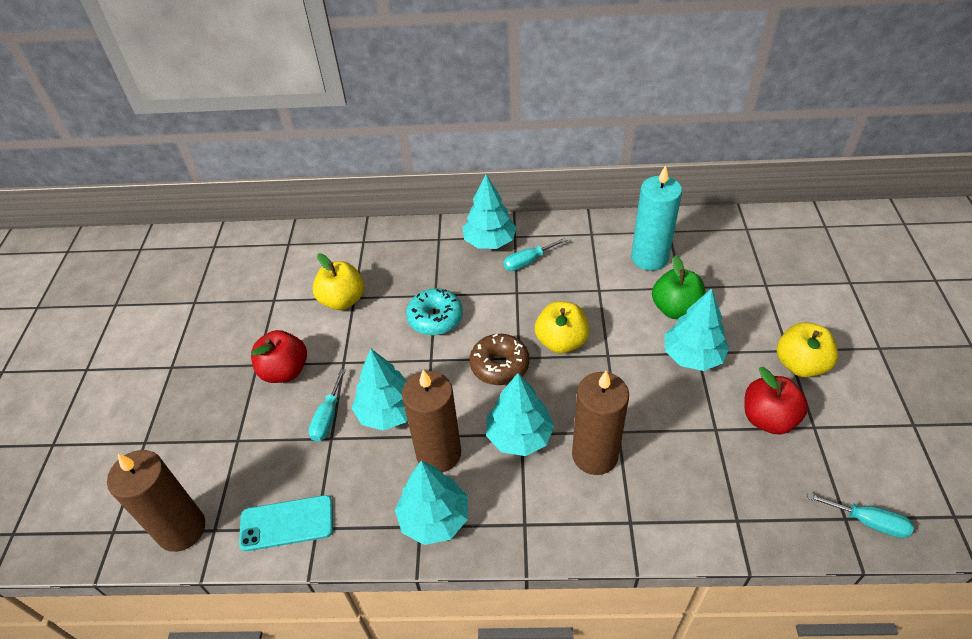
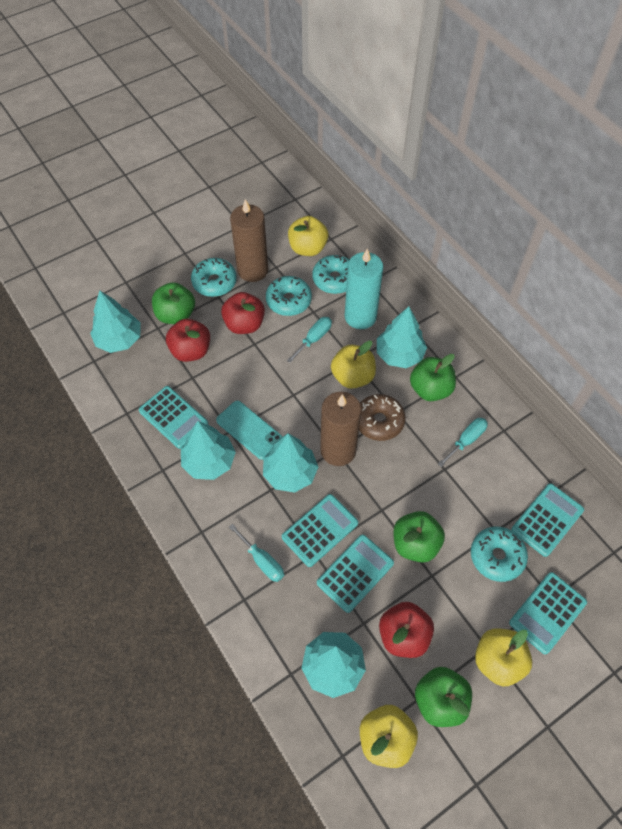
brown candle: 3 -> 2
green apple: 1 -> 4
red apple: 2 -> 3
turquoise calculator: 0 -> 5
turquoise donut: 1 -> 4
yellow apple: 3 -> 4

